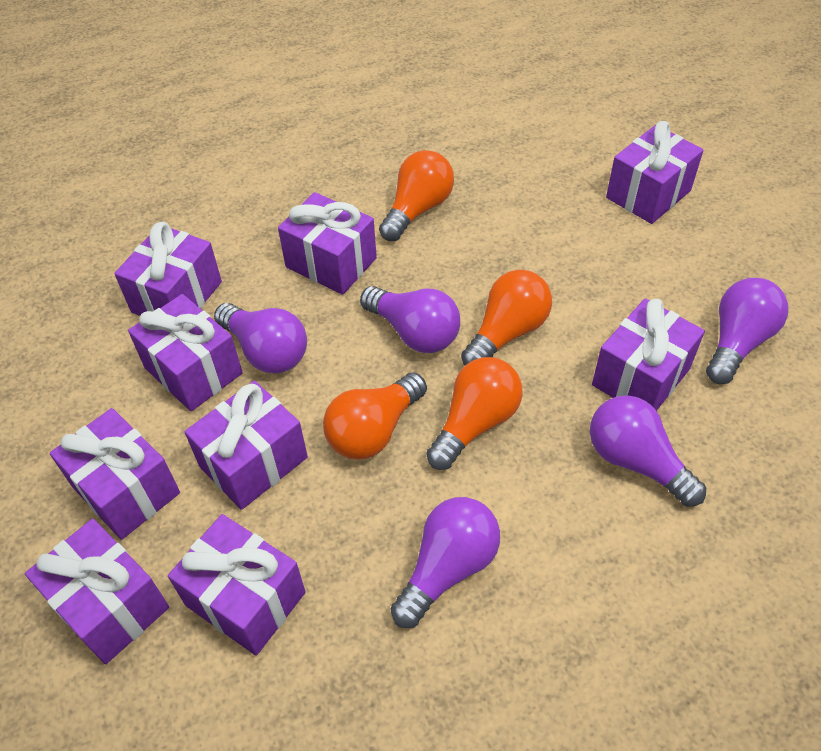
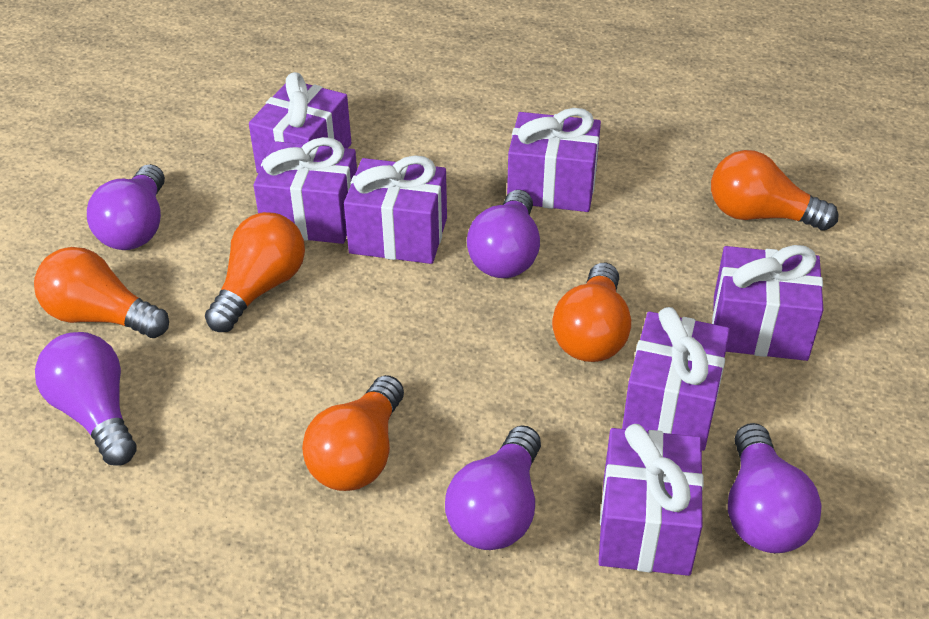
orange light bulb: 4 -> 5
purple gift: 9 -> 7

